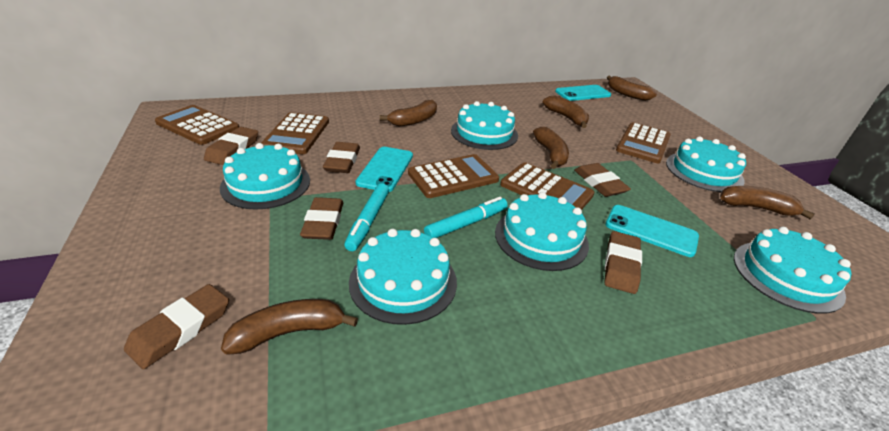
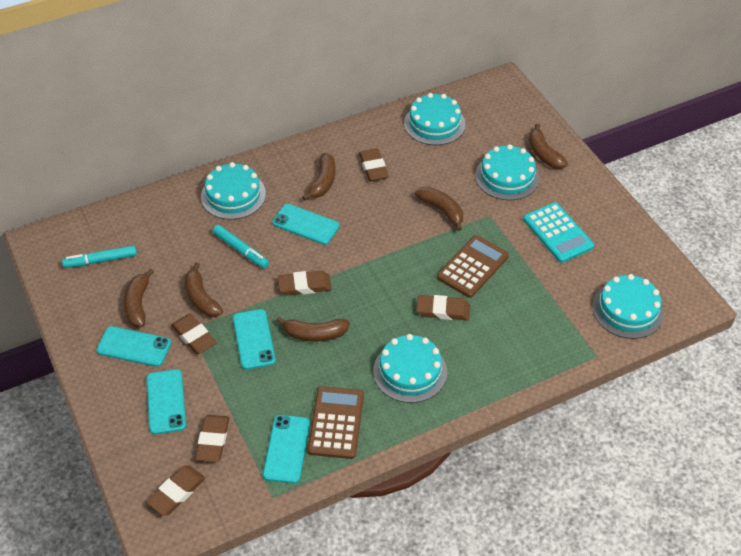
brown calculator: 5 -> 2
turquoise cake: 6 -> 5
turquoise calculator: 0 -> 1
turquoise phone: 3 -> 5

